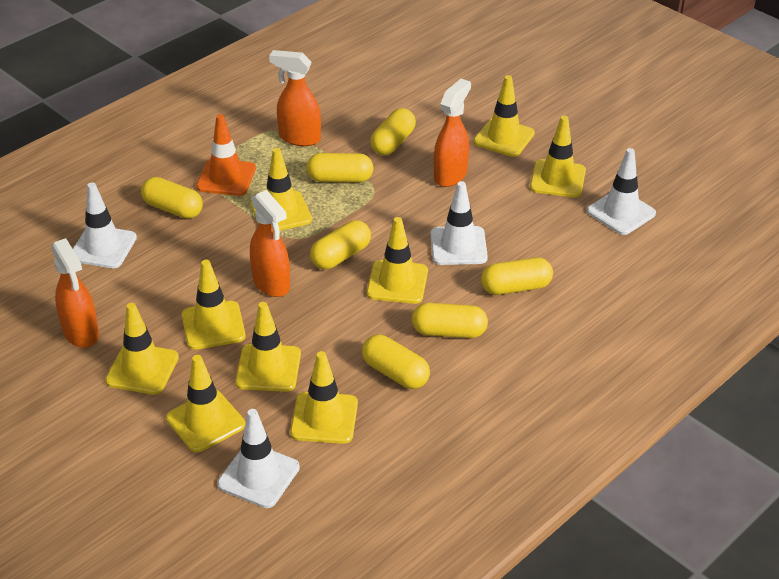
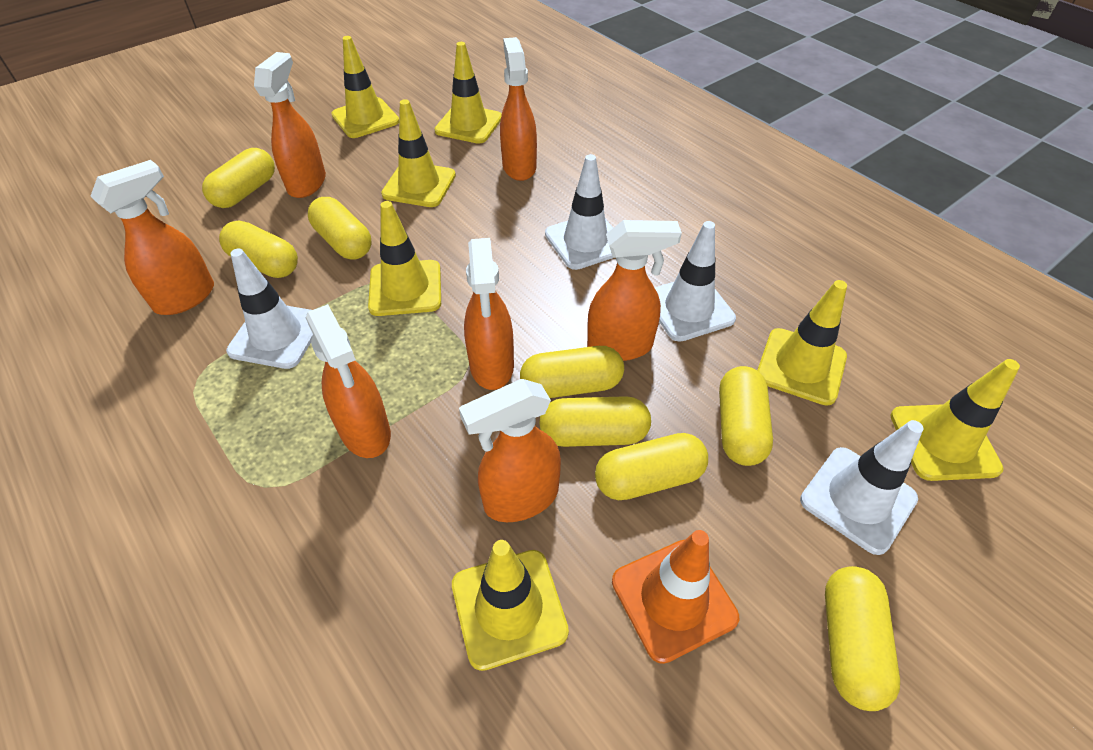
orange spray bottle: 4 -> 7
yellow capsule: 7 -> 8
yellow traffic cone: 9 -> 7

